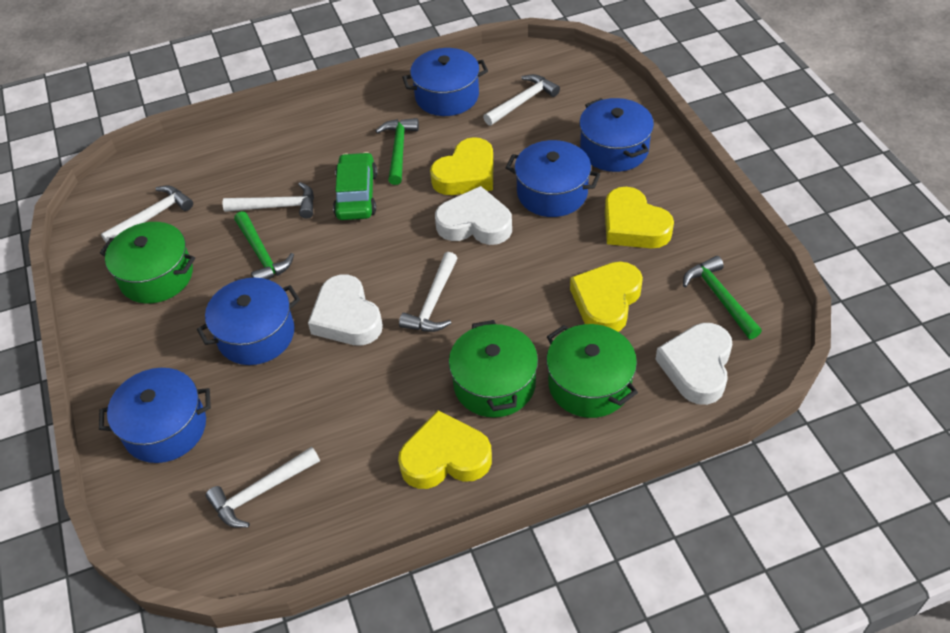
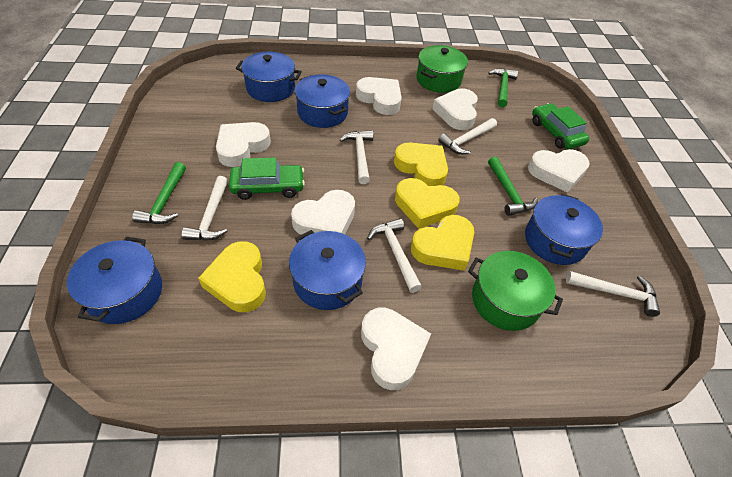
green car: 1 -> 2
green pot: 3 -> 2
white heart: 3 -> 6

